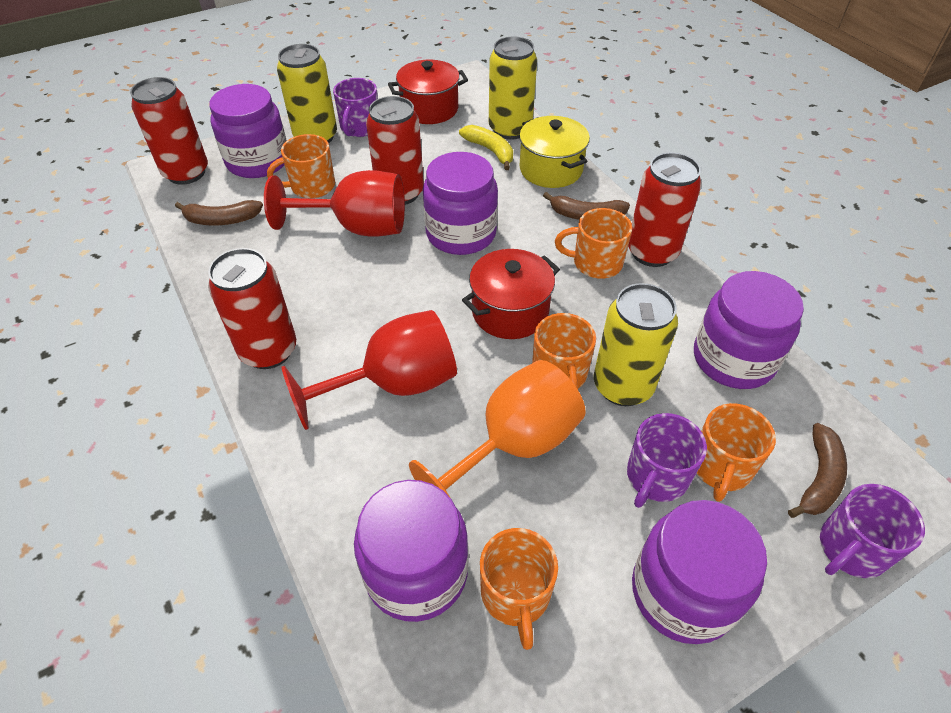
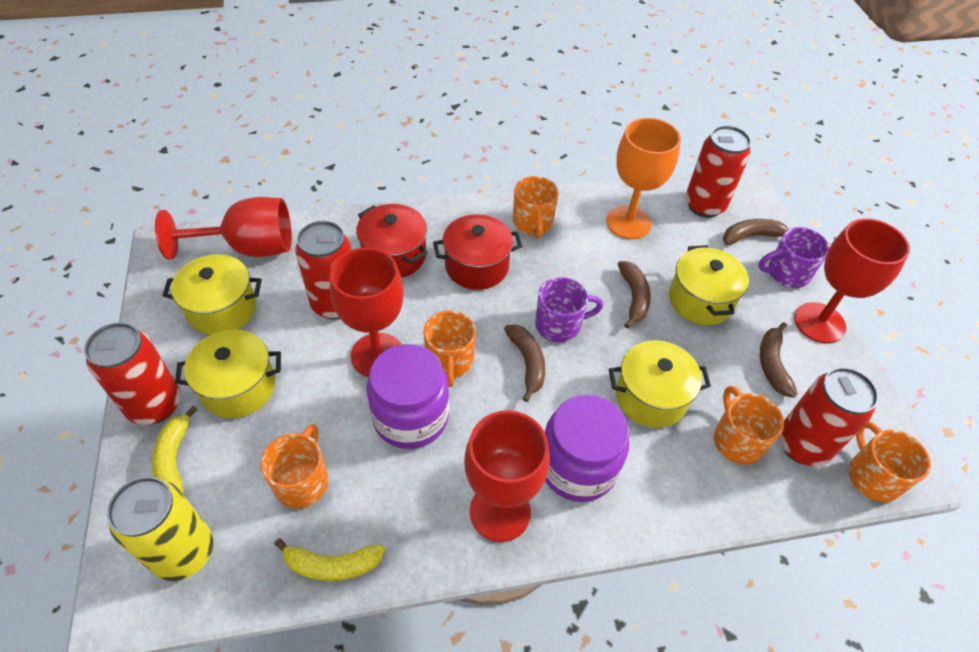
brown banana: 3 -> 4
purple jar: 5 -> 2
purple mug: 3 -> 2
red goblet: 2 -> 4
yellow banana: 1 -> 2
yellow can: 3 -> 1
yellow pot: 1 -> 4

